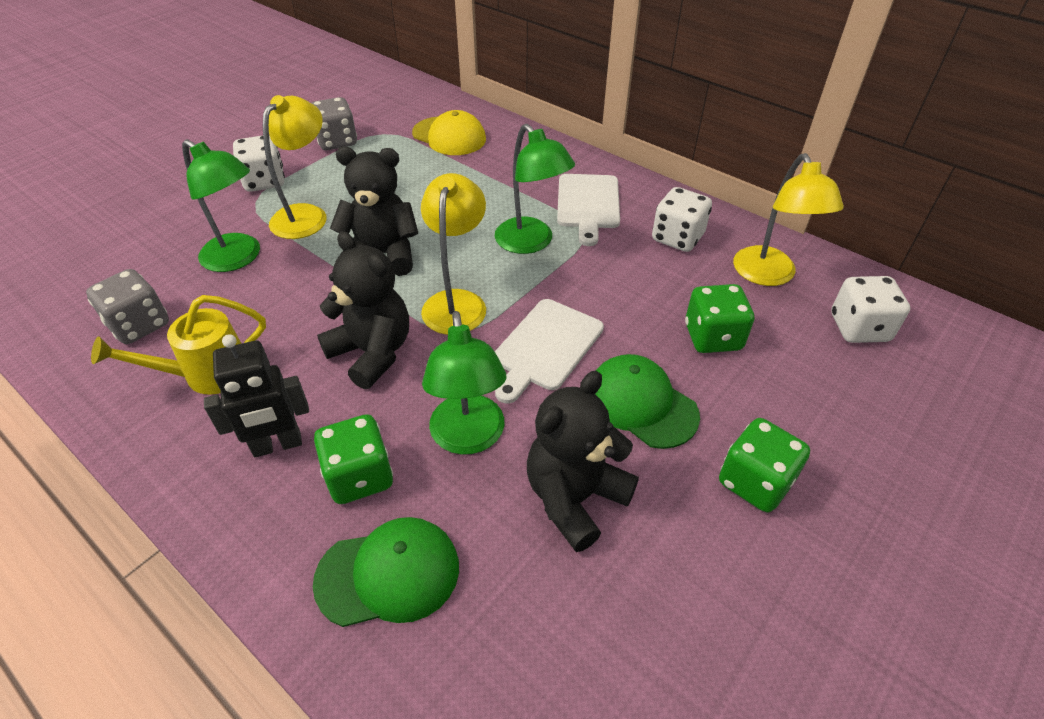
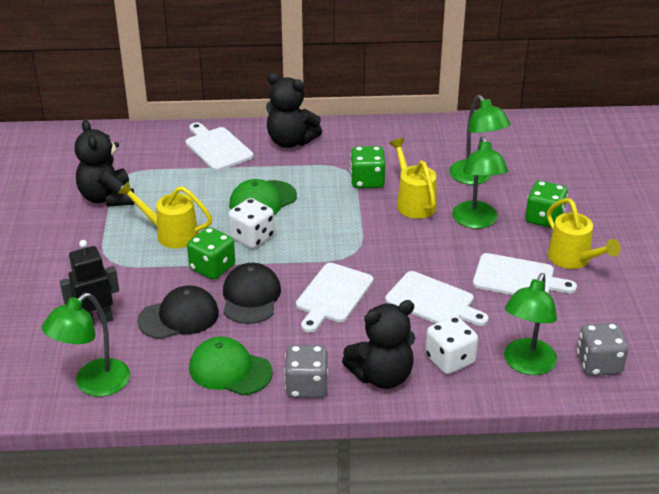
black cap: 0 -> 2
green lamp: 3 -> 4
white cutting board: 2 -> 4
white dice: 3 -> 2
yellow cap: 1 -> 0
yellow lamp: 3 -> 0
yellow watering can: 1 -> 3

